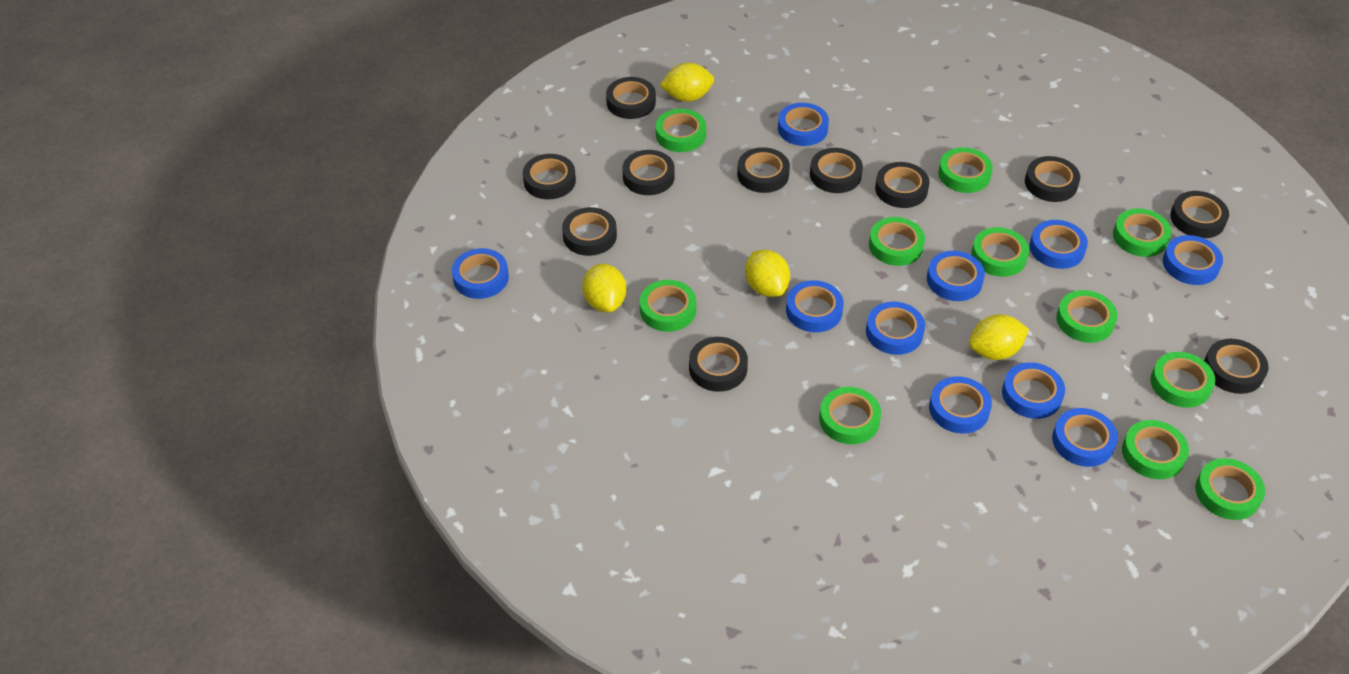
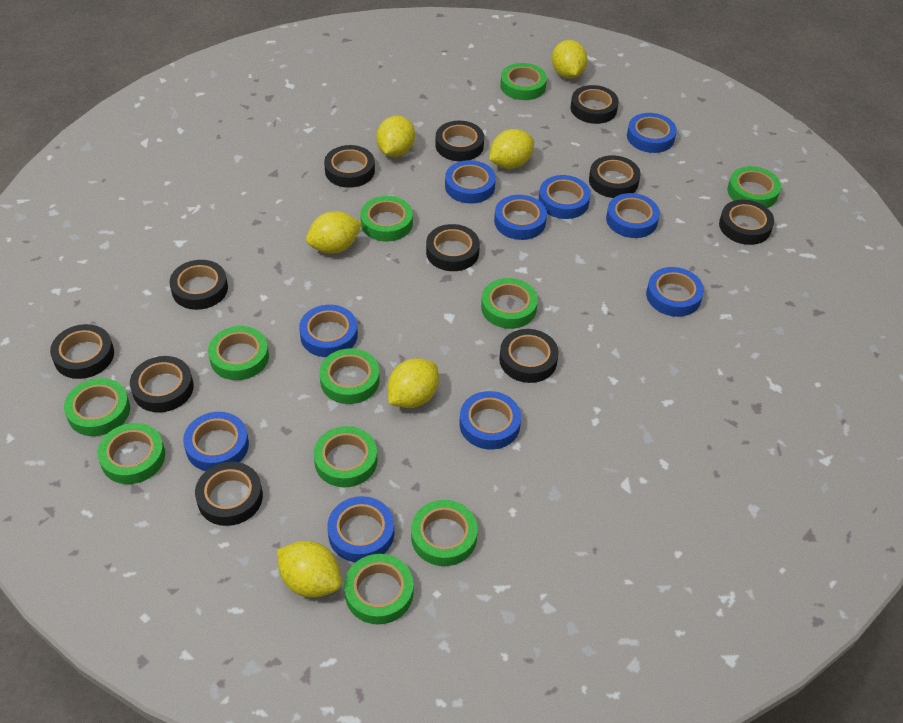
yellow lemon: 4 -> 6

